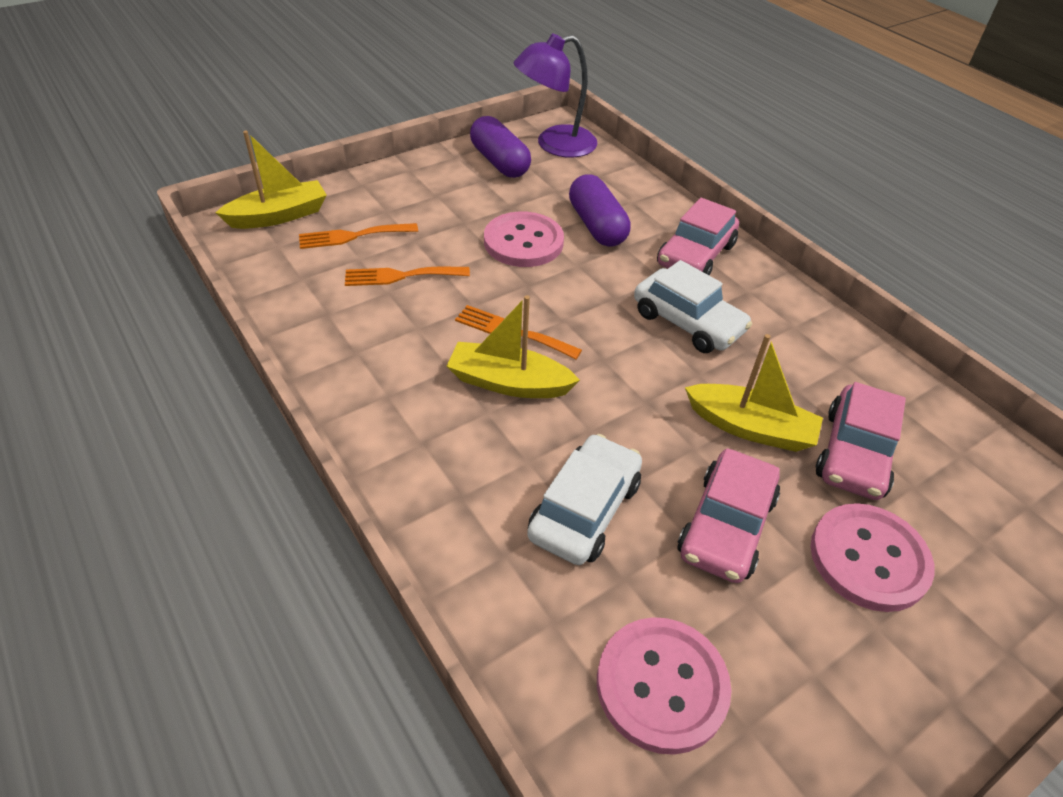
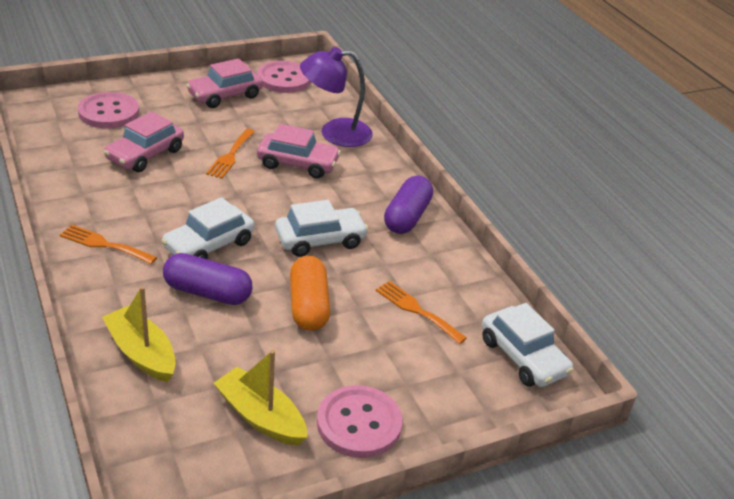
orange capsule: 0 -> 1
white car: 2 -> 3
yellow boat: 3 -> 2

